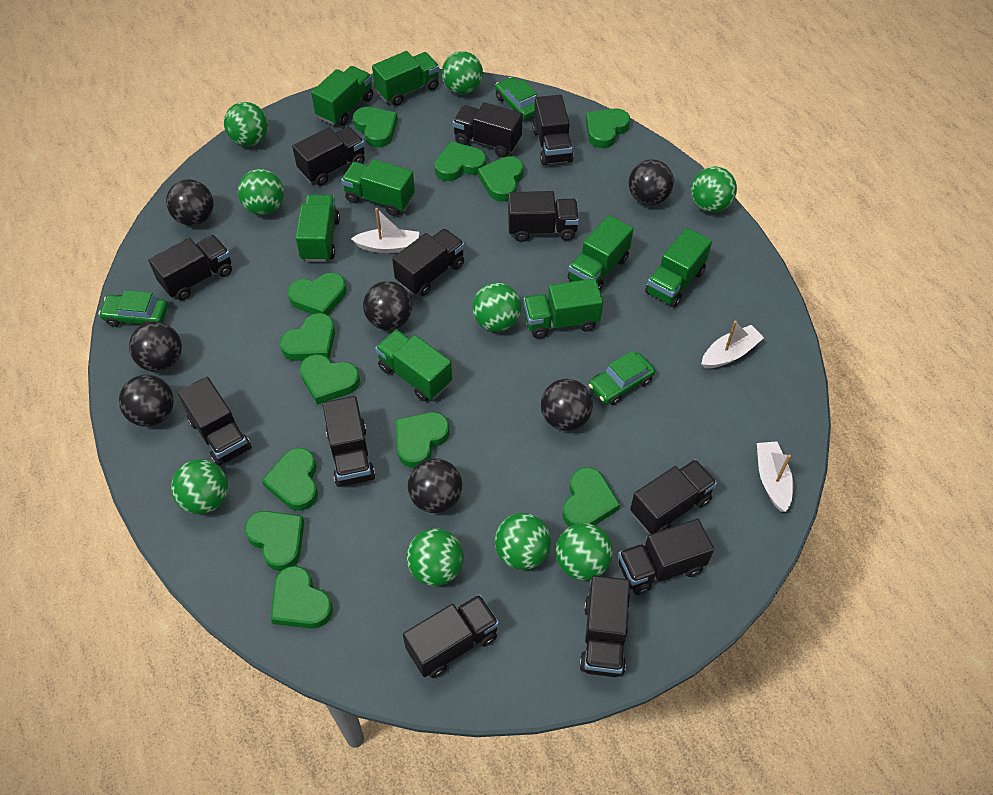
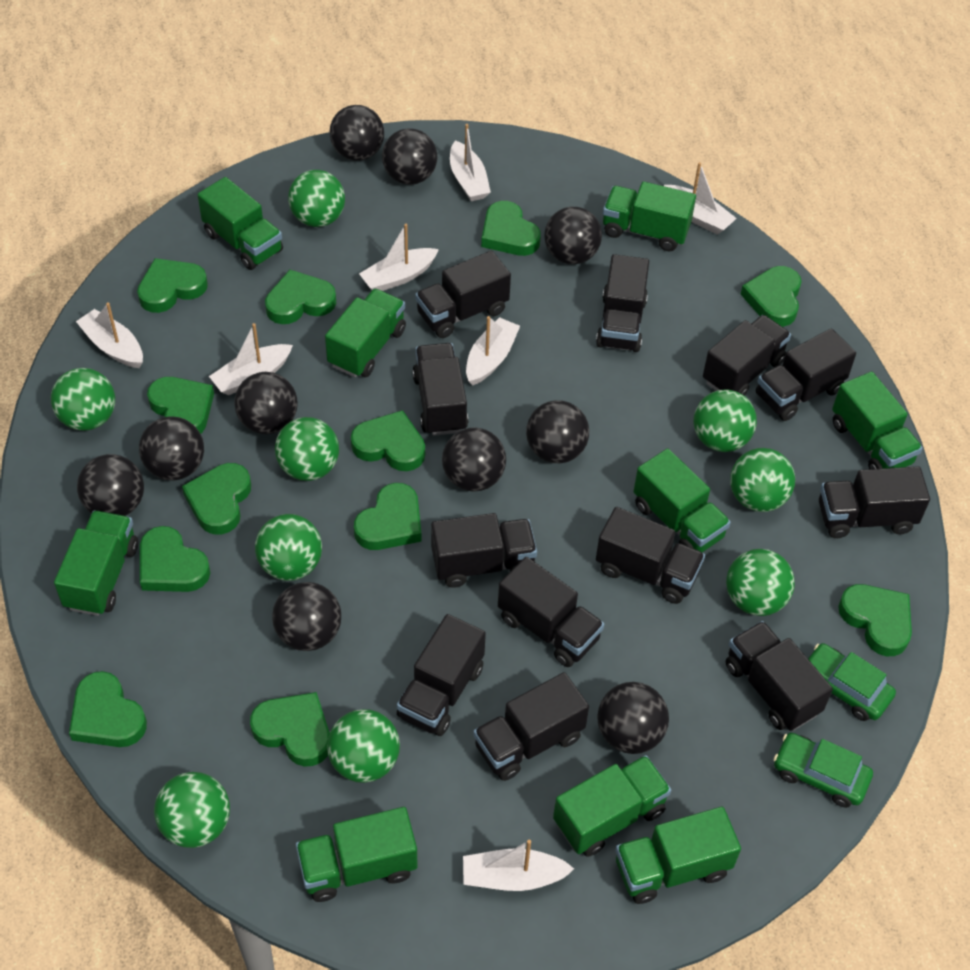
black ball: 7 -> 10
green car: 3 -> 2
green truck: 8 -> 9
white boat: 3 -> 7

